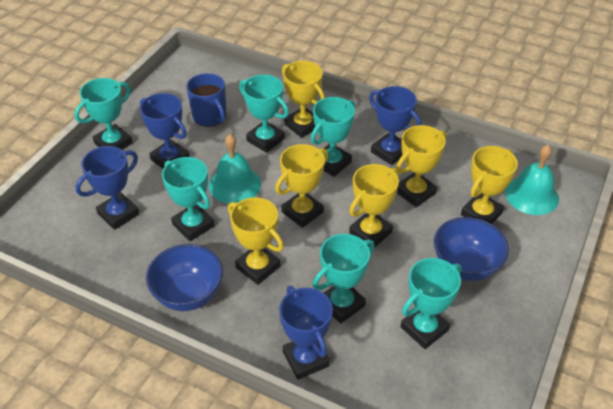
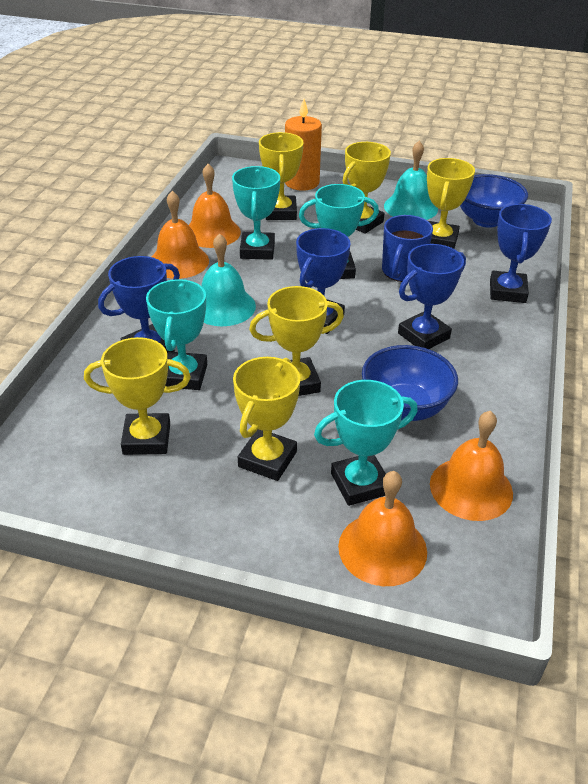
orange bell: 0 -> 4
orange candle: 0 -> 1
turquoise trophy: 6 -> 4

